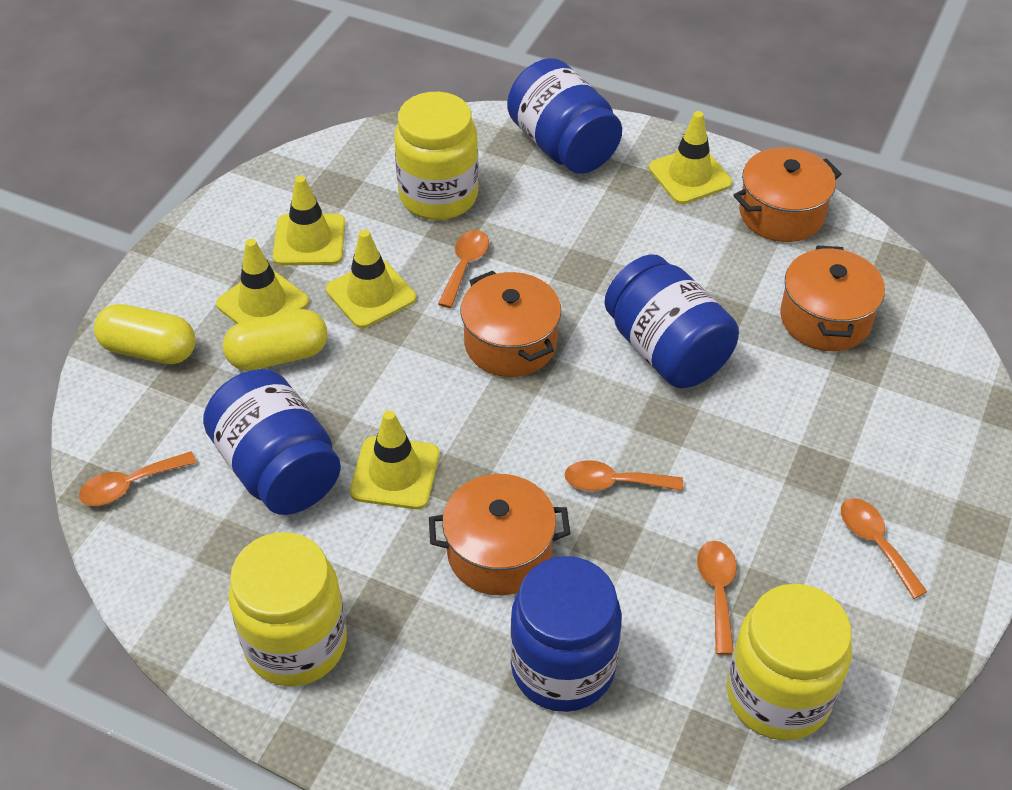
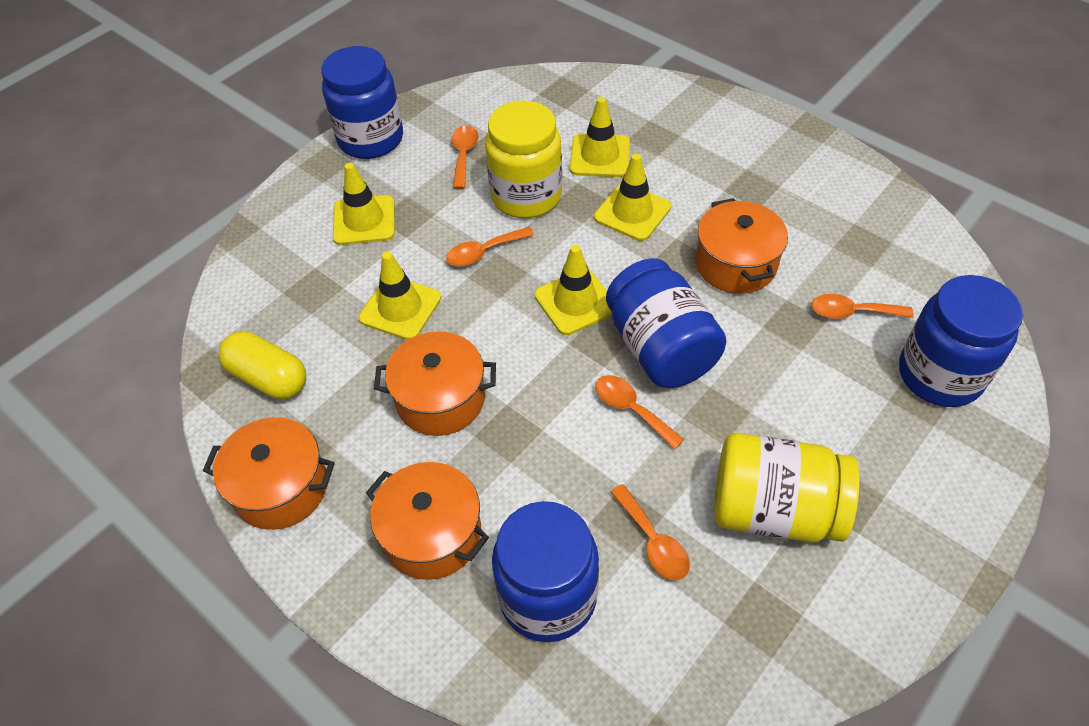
yellow capsule: 2 -> 1
yellow jar: 3 -> 2

